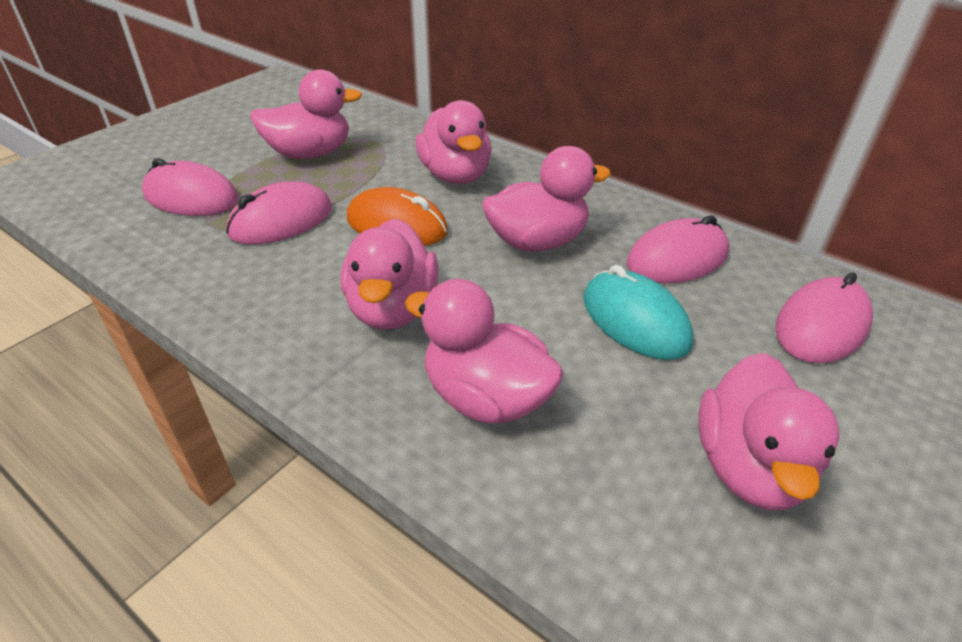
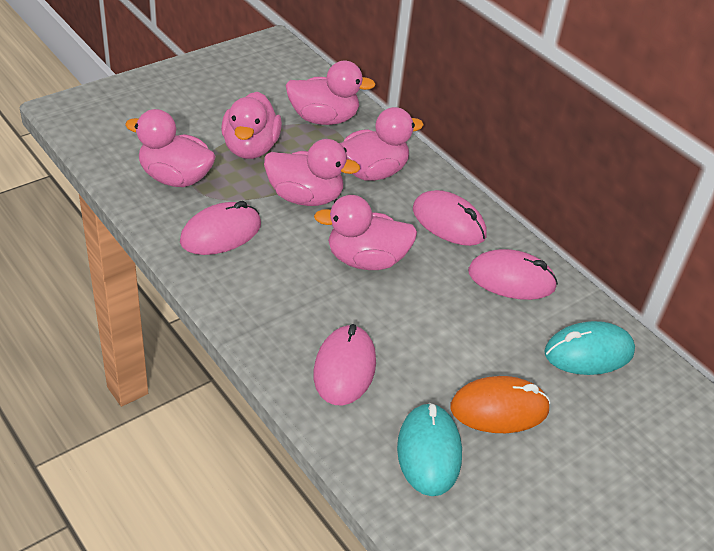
turquoise mouse: 1 -> 2

